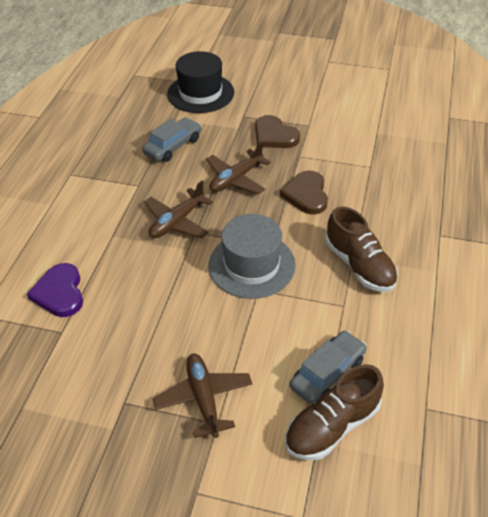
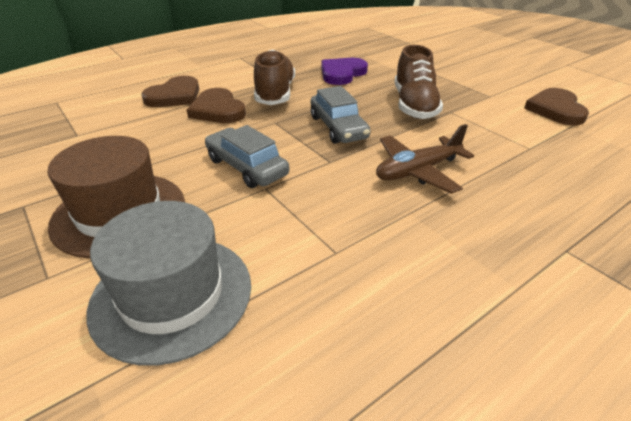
black hat: 1 -> 0
brown hat: 0 -> 1
brown heart: 2 -> 3
brown plane: 3 -> 1

